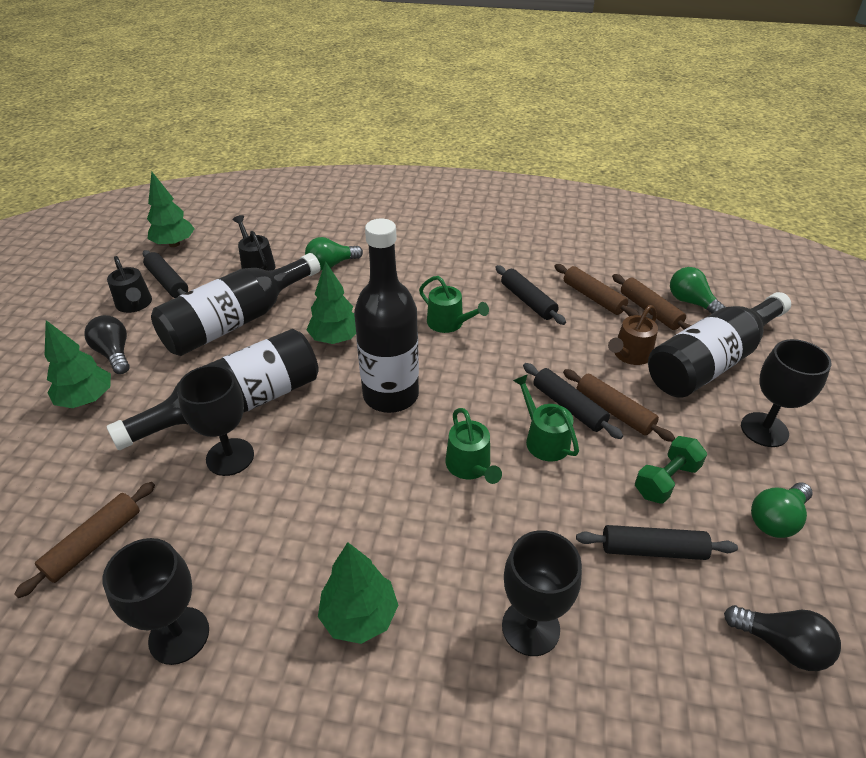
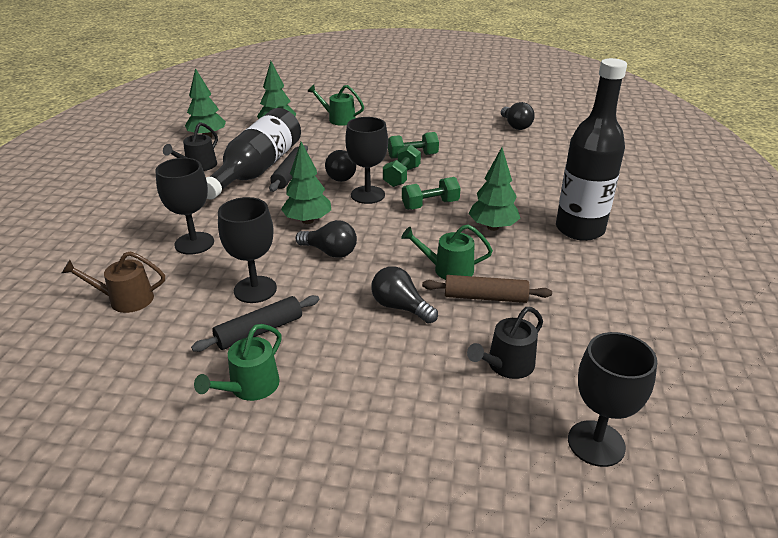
black bottle: 4 -> 2
black light bulb: 2 -> 4
black rolling pin: 4 -> 2
brown rolling pin: 4 -> 1
green dumbbell: 1 -> 3
green light bulb: 3 -> 0

